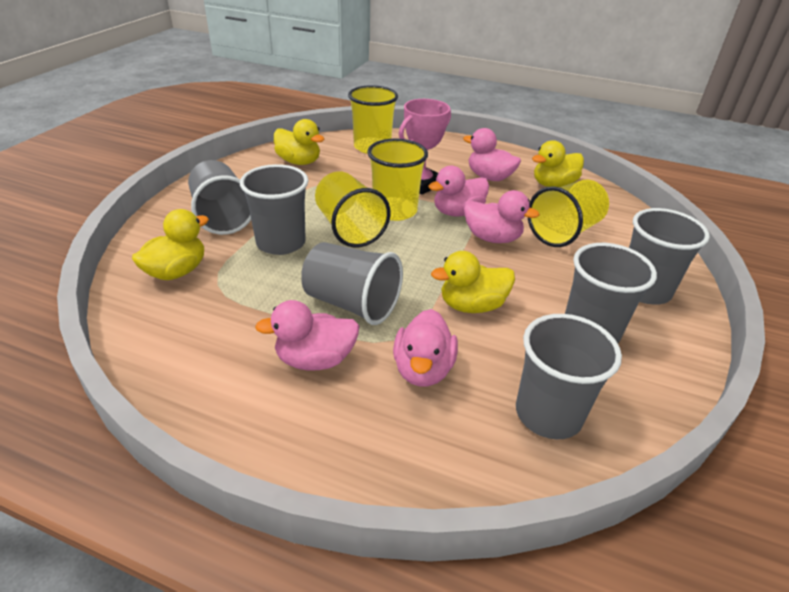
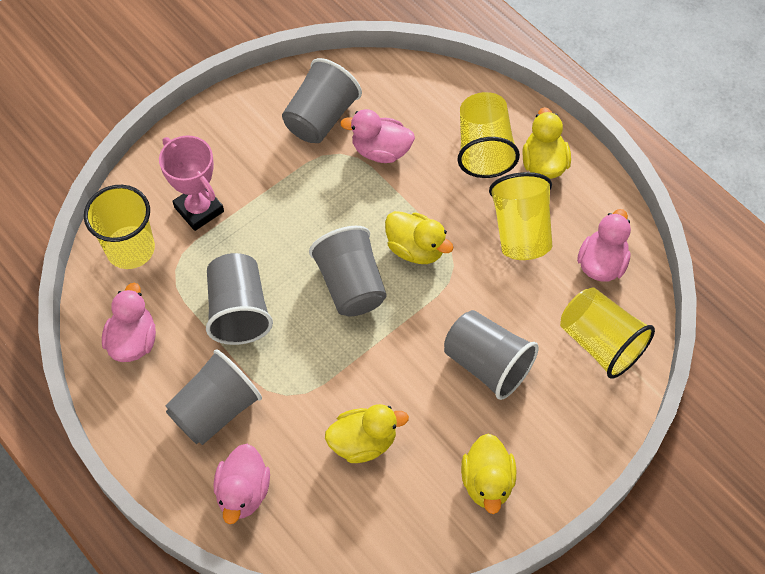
grey cup: 6 -> 5
pink duck: 5 -> 4

